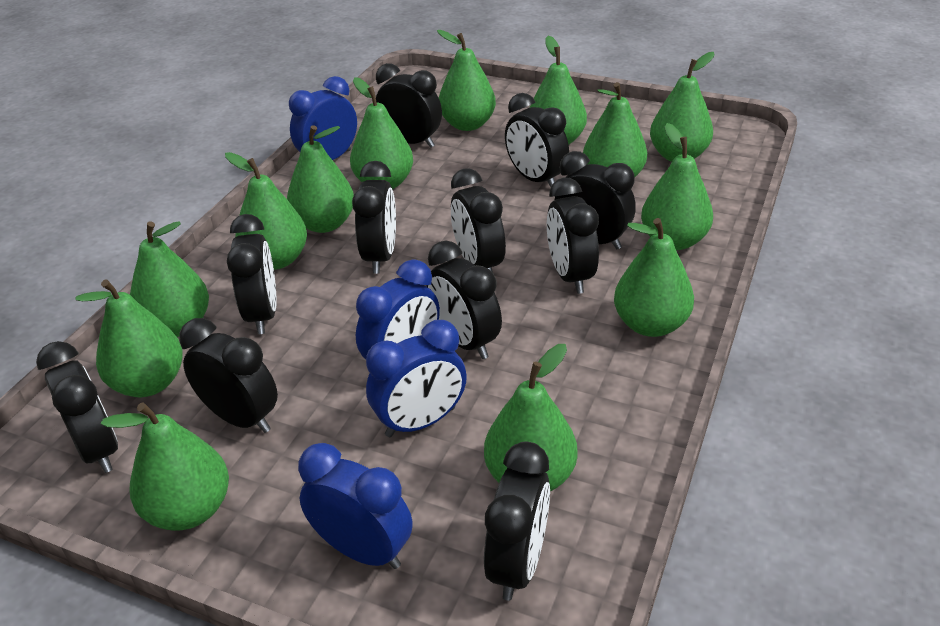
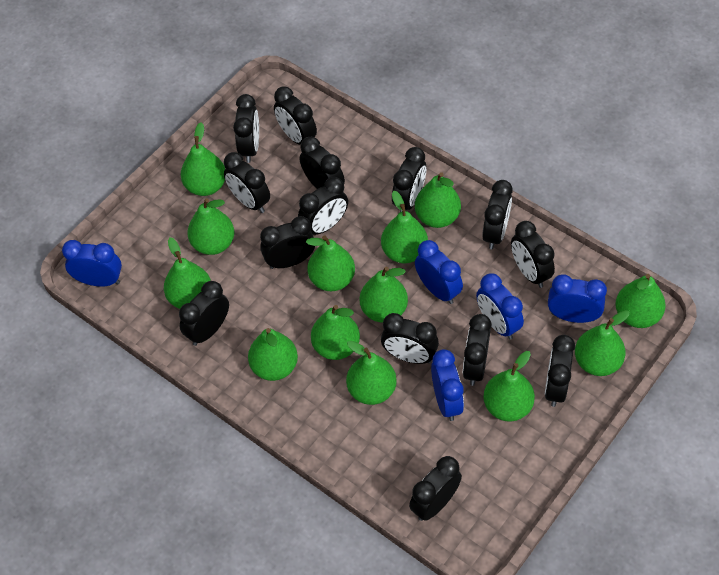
black clock: 11 -> 14
blue clock: 4 -> 5

